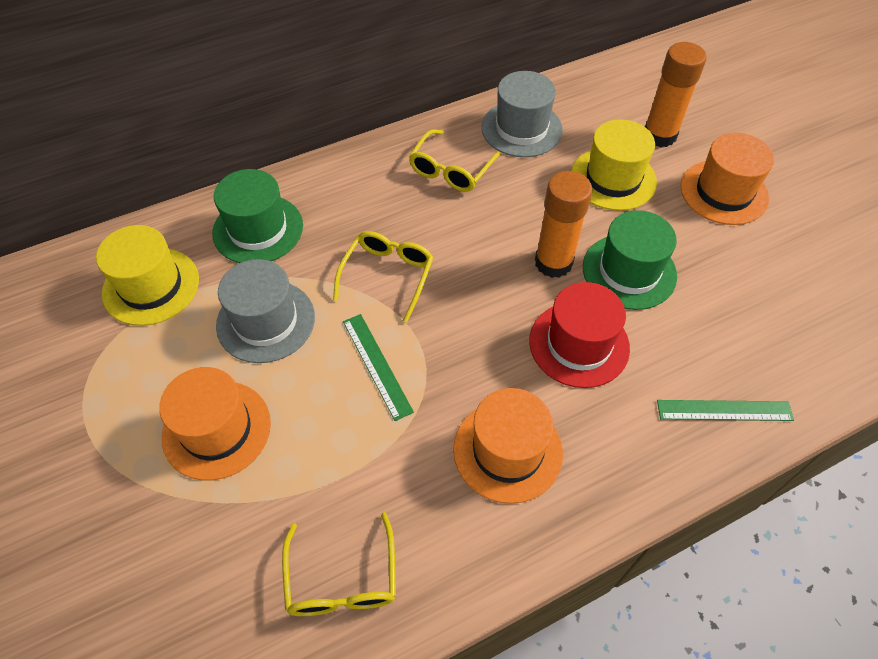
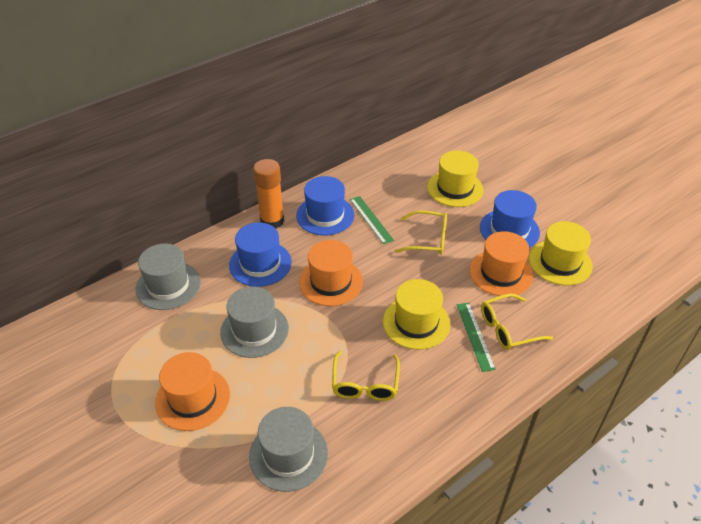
blue hat: 0 -> 3
green hat: 2 -> 0
grey hat: 2 -> 3
orange glue stick: 2 -> 1
red hat: 1 -> 0
yellow hat: 2 -> 3

